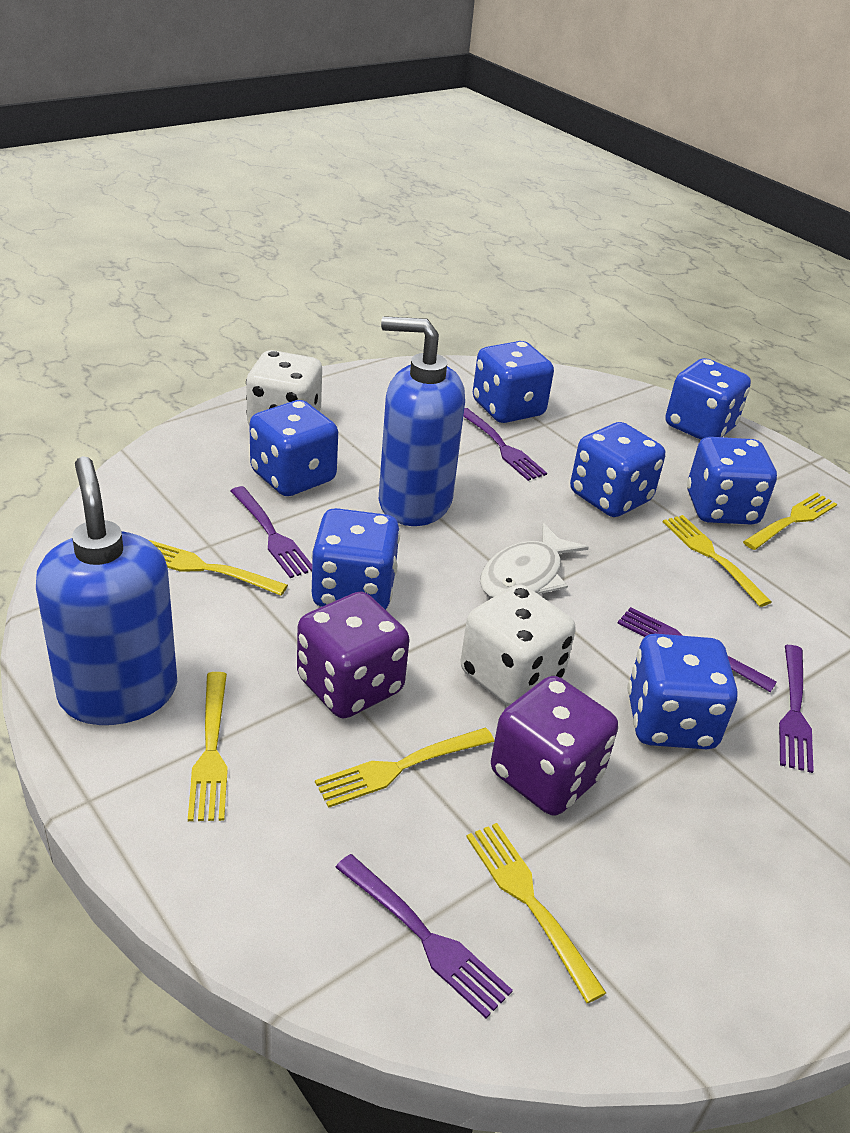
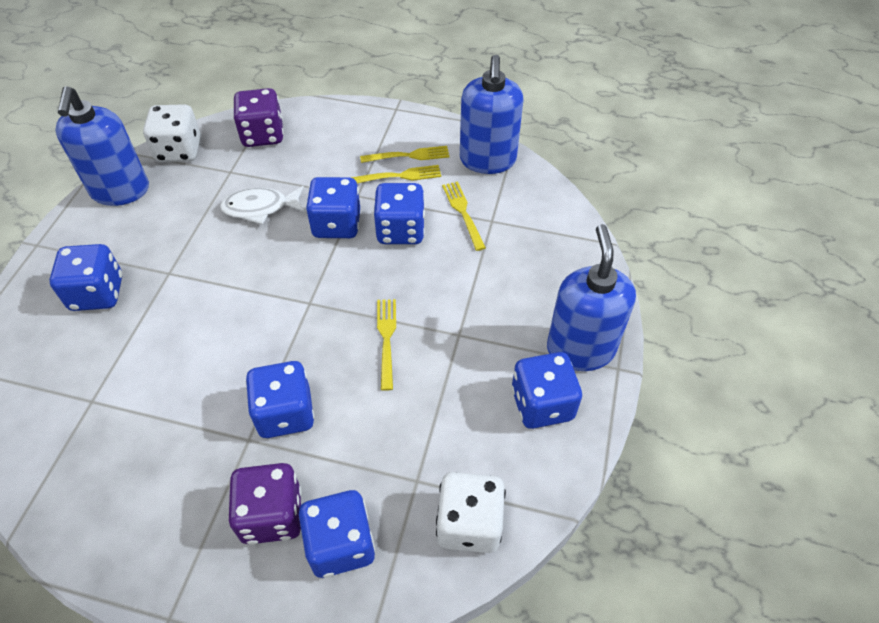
blue dice: 7 -> 6
blue soap dispenser: 2 -> 3
purple fork: 5 -> 0
yellow fork: 6 -> 4

